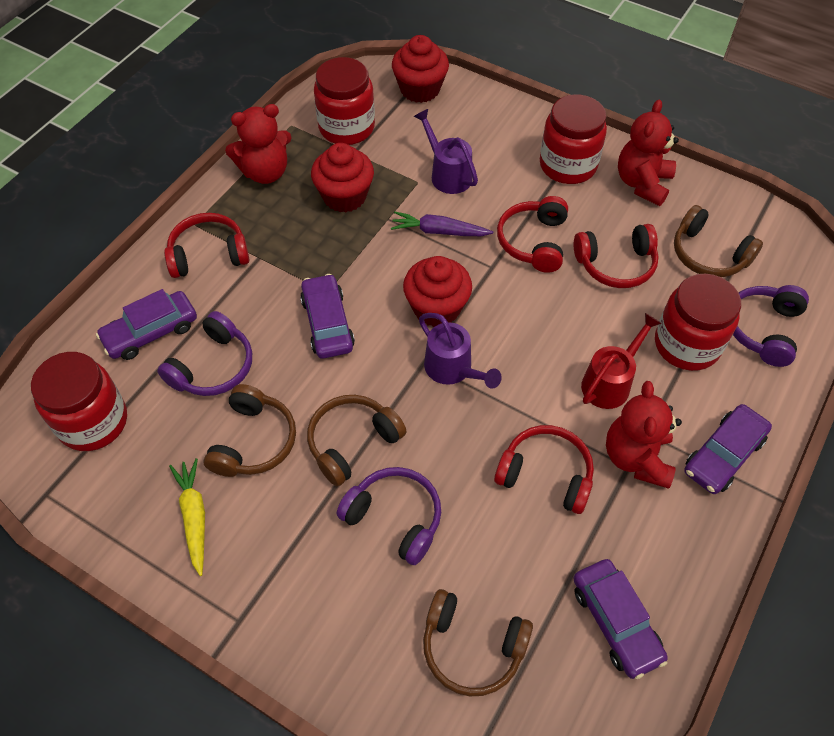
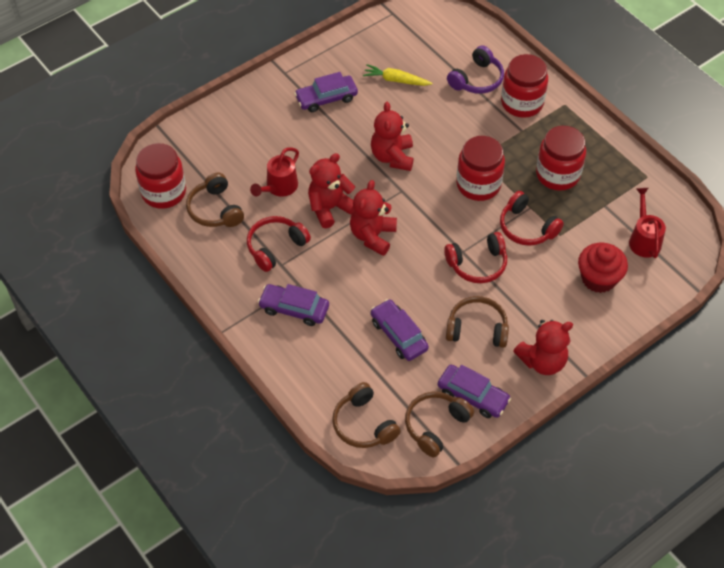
purple carrot: 1 -> 0
purple headphones: 3 -> 1
purple watering can: 2 -> 0
red cupcake: 3 -> 1
red headphones: 4 -> 3
red teddy bear: 3 -> 4
red watering can: 1 -> 2

